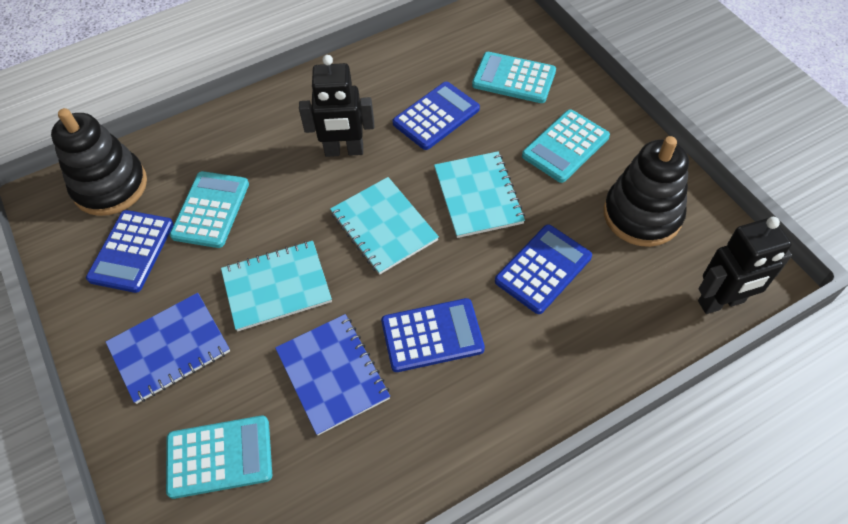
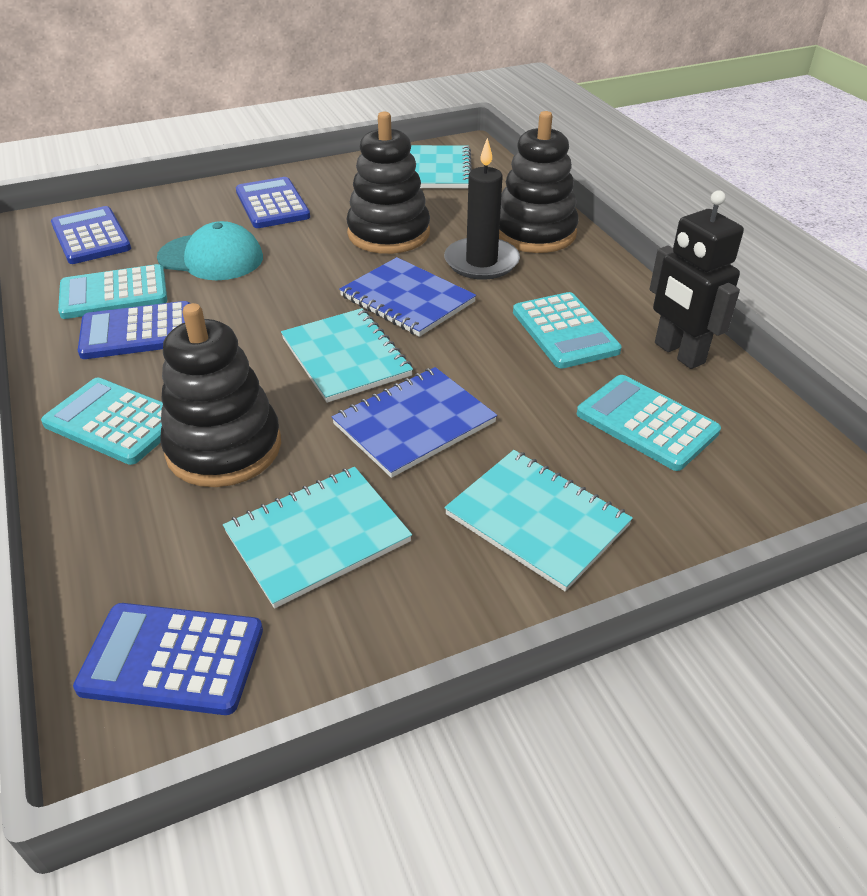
black candle: 0 -> 1
black robot: 2 -> 1
black stacking toy: 2 -> 3
turquoise cap: 0 -> 1
turquoise notebook: 3 -> 4

